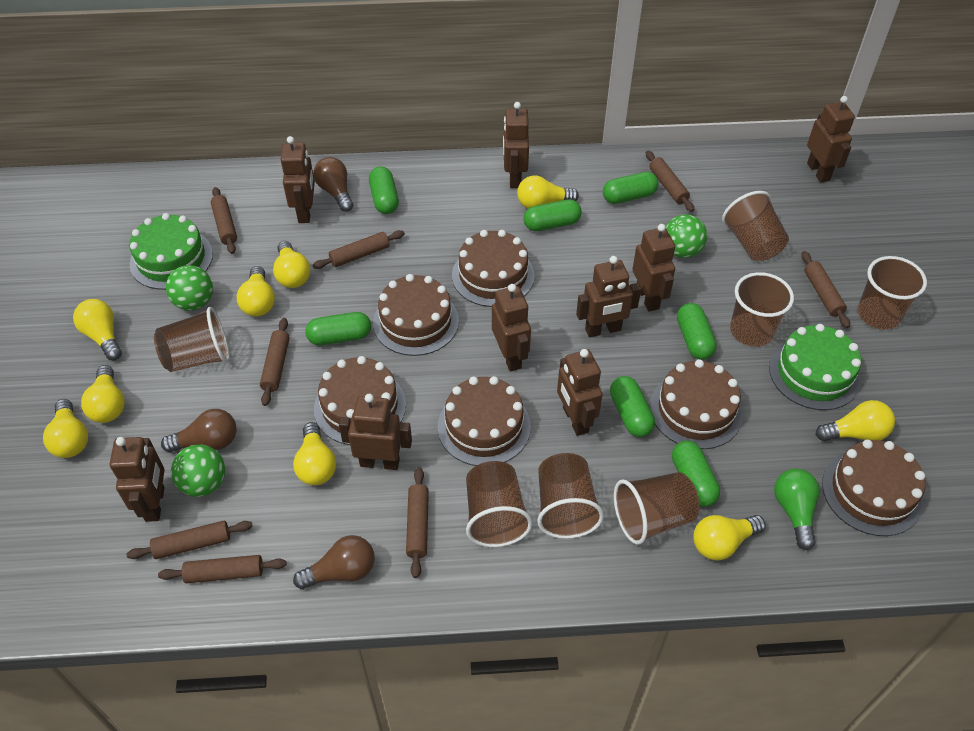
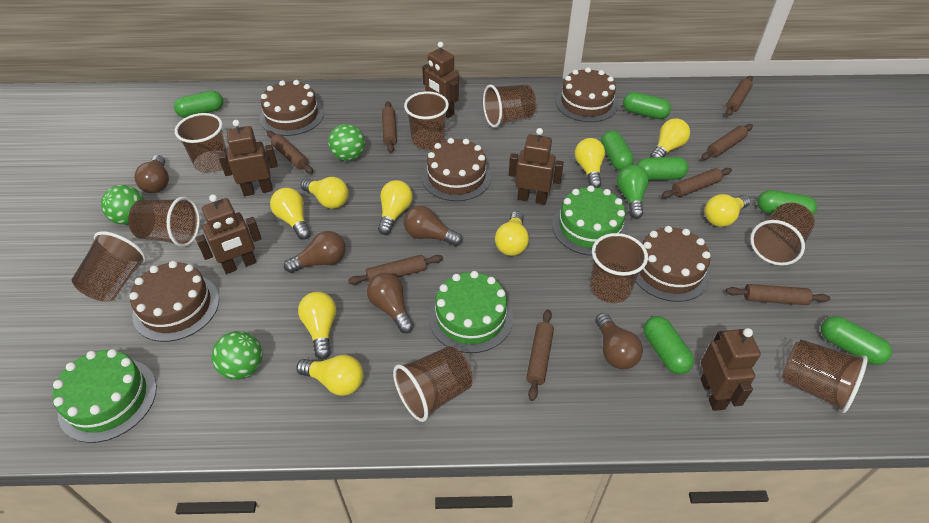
brown cake: 6 -> 5
brown cup: 7 -> 9
brown light bulb: 3 -> 5
brown robot: 9 -> 5
green cake: 2 -> 3

